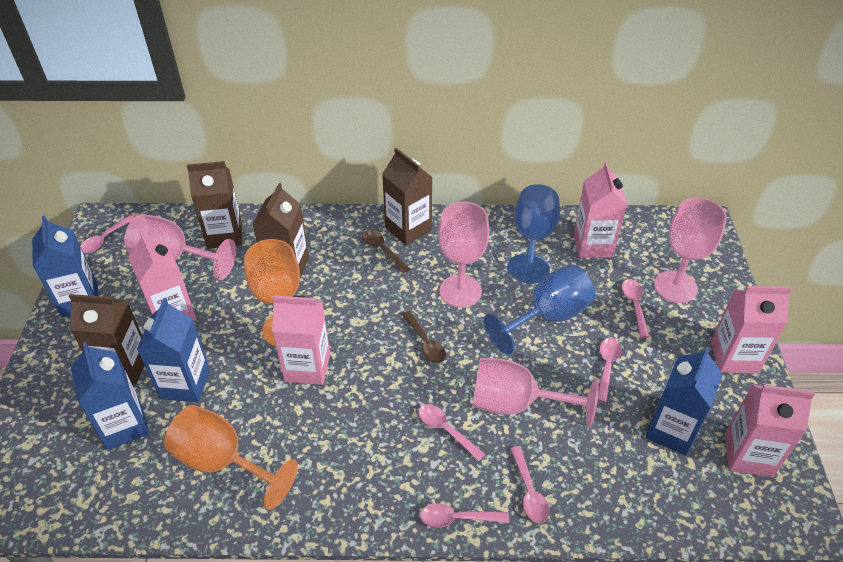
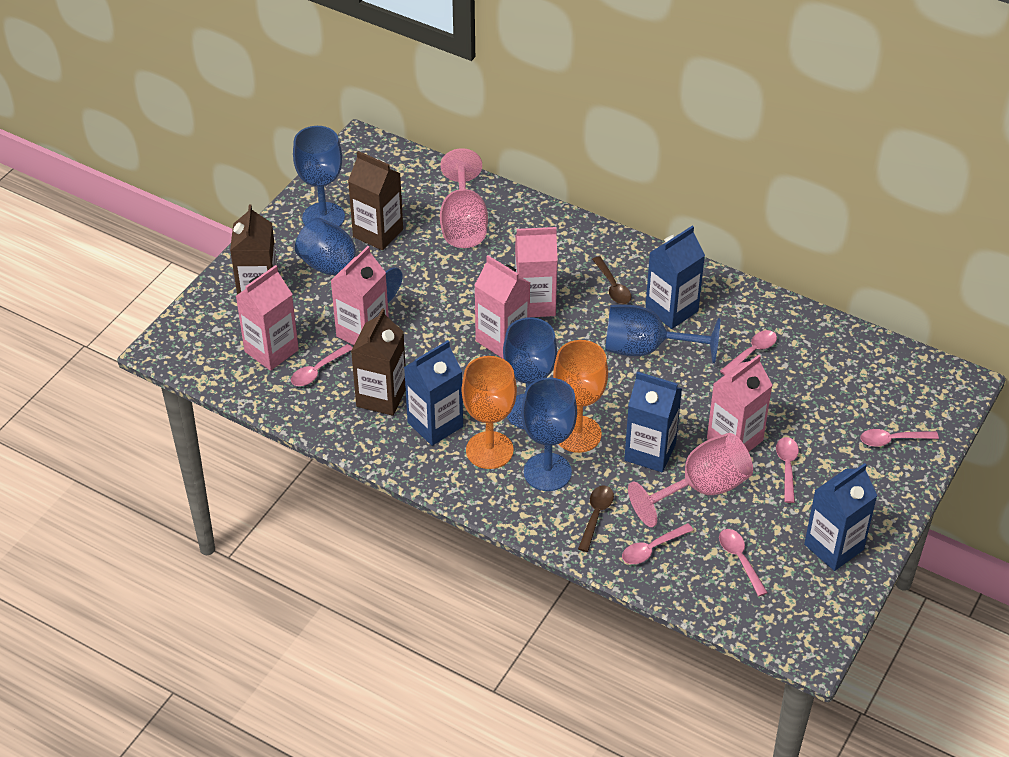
blue goblet: 2 -> 5
brown carton: 4 -> 3
pink goblet: 4 -> 2

